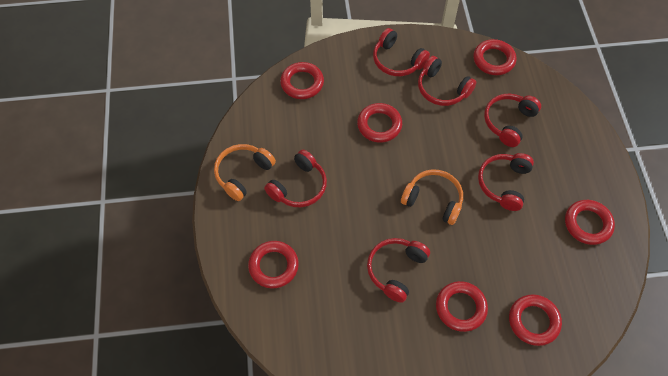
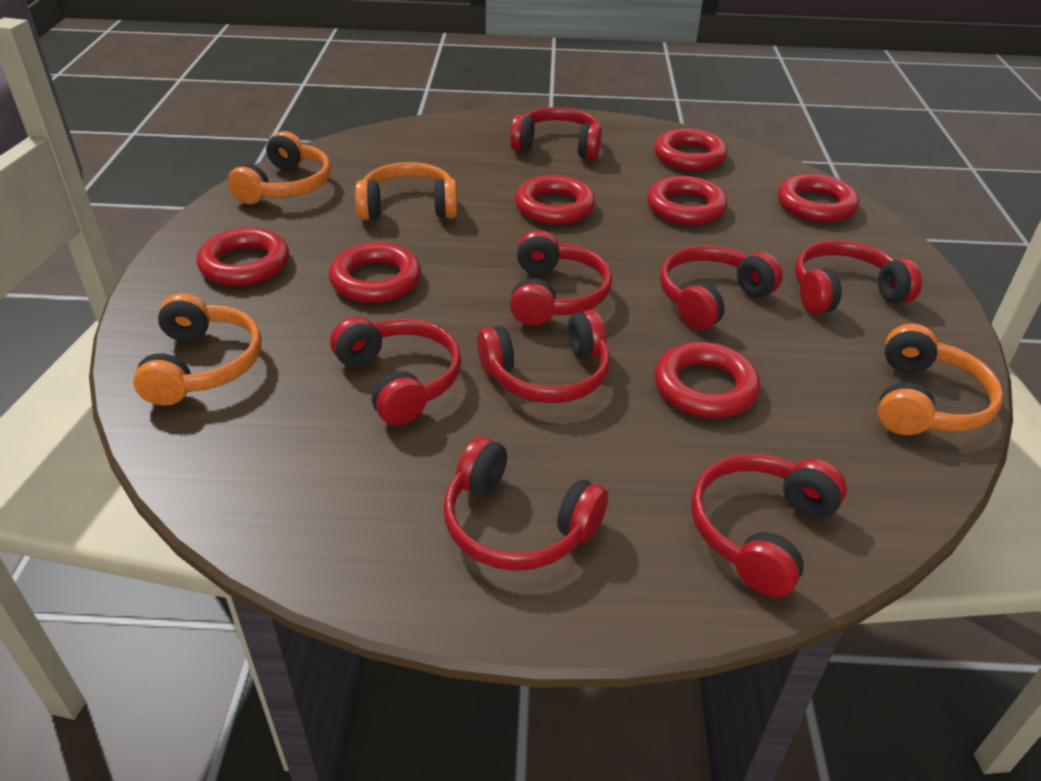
orange headphones: 2 -> 4
red headphones: 6 -> 8

